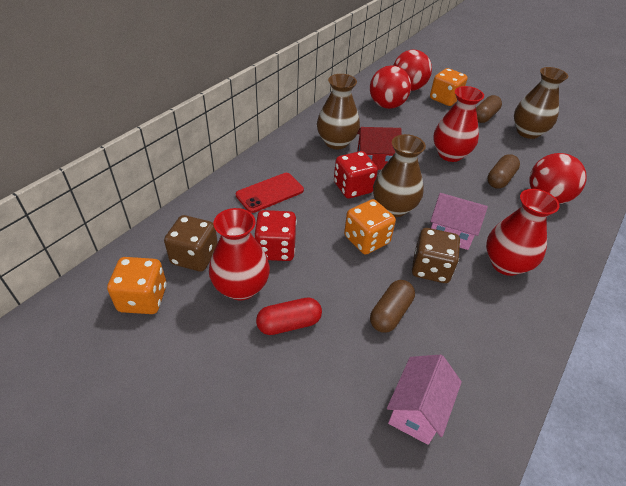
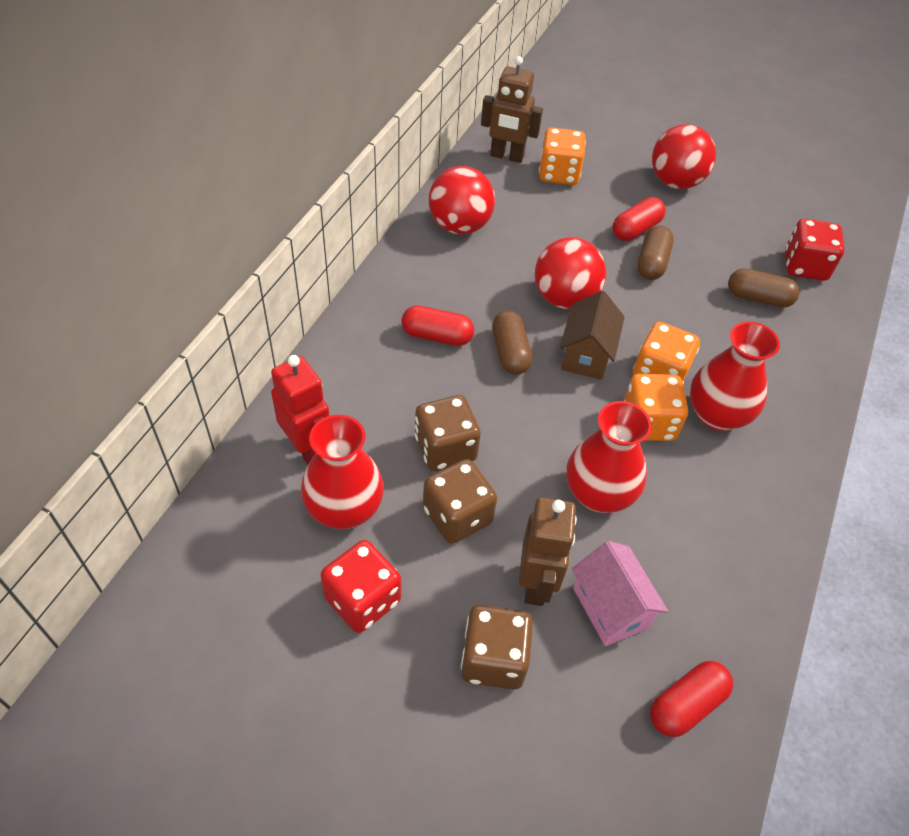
brown dice: 2 -> 3
brown house: 0 -> 1
brown robot: 0 -> 2
brown vase: 3 -> 0
pink house: 2 -> 1
red capsule: 1 -> 3
red house: 1 -> 0
red phone: 1 -> 0
red robot: 0 -> 1

